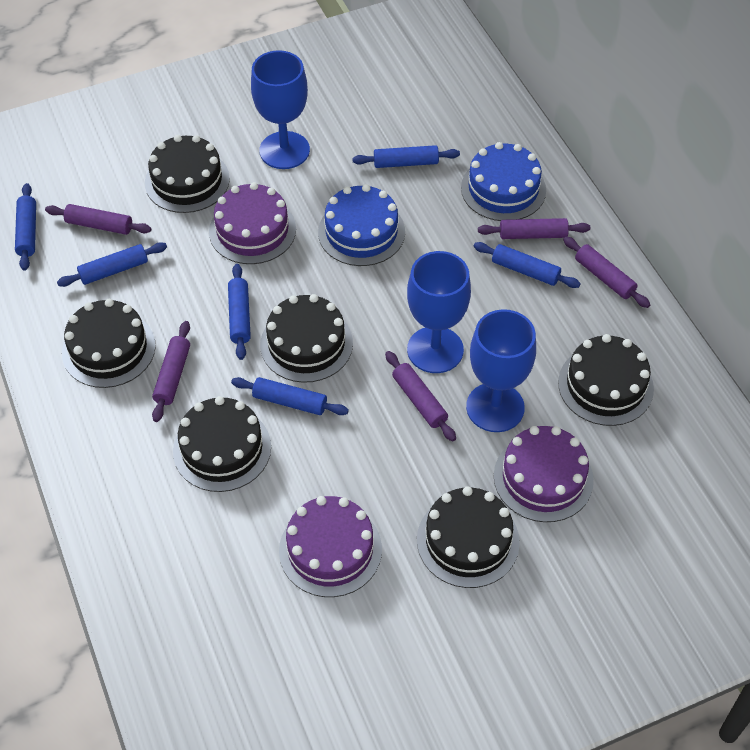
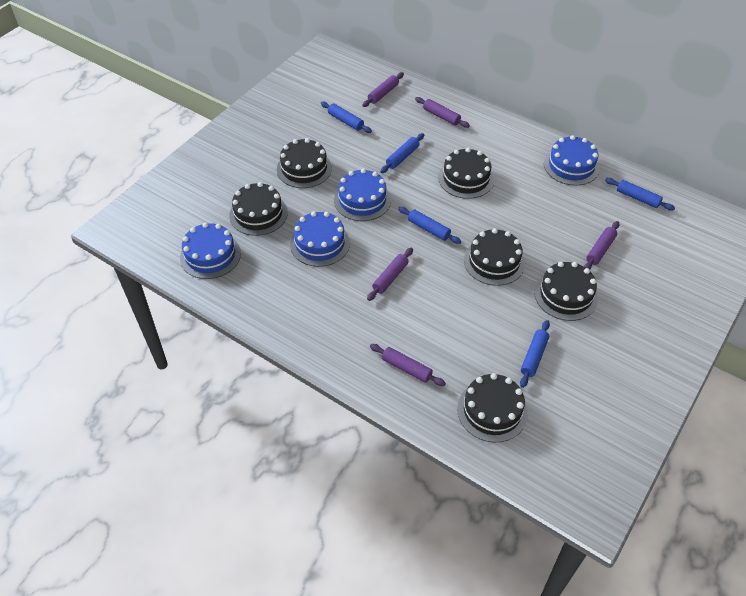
blue cake: 2 -> 4
blue goblet: 3 -> 0
blue rolling pin: 6 -> 5
purple cake: 3 -> 0

